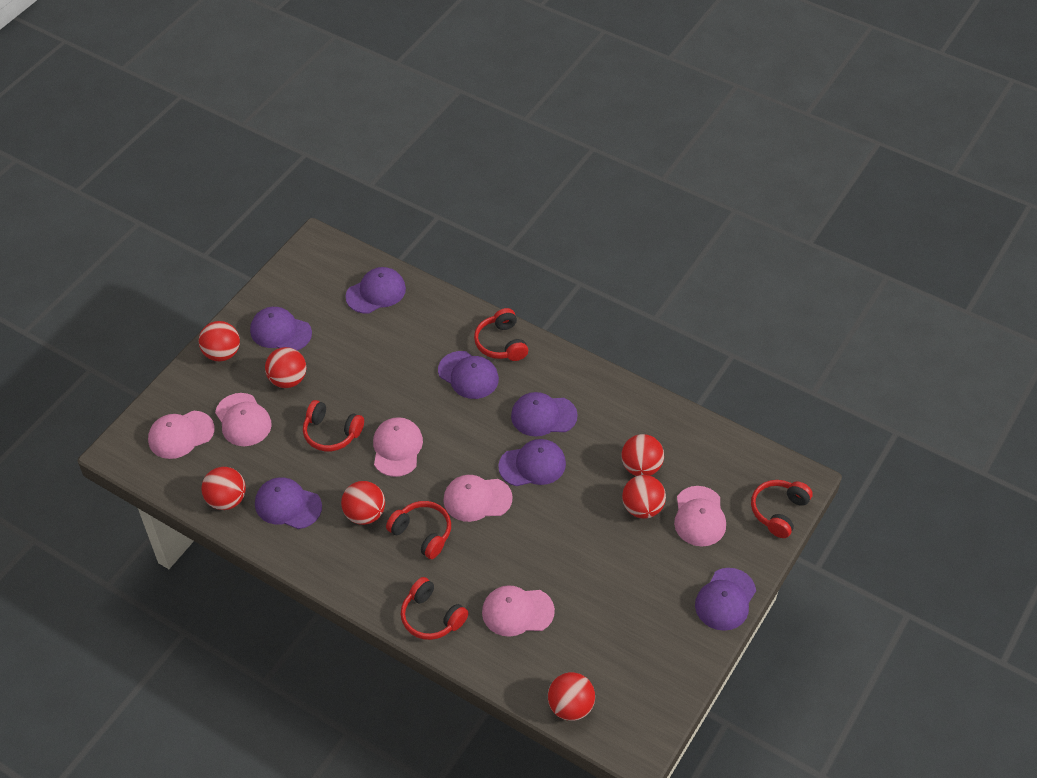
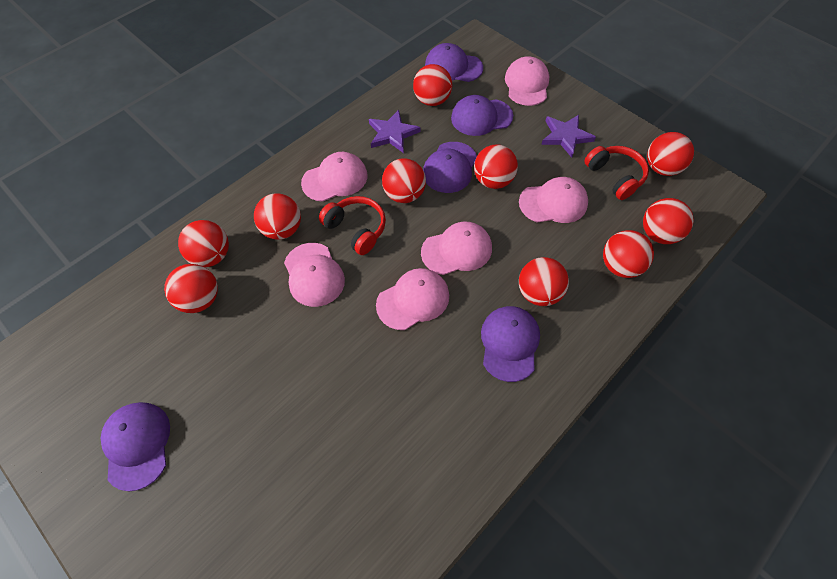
purple cap: 7 -> 5
purple star: 0 -> 2
red ball: 7 -> 10
red headphones: 5 -> 2

